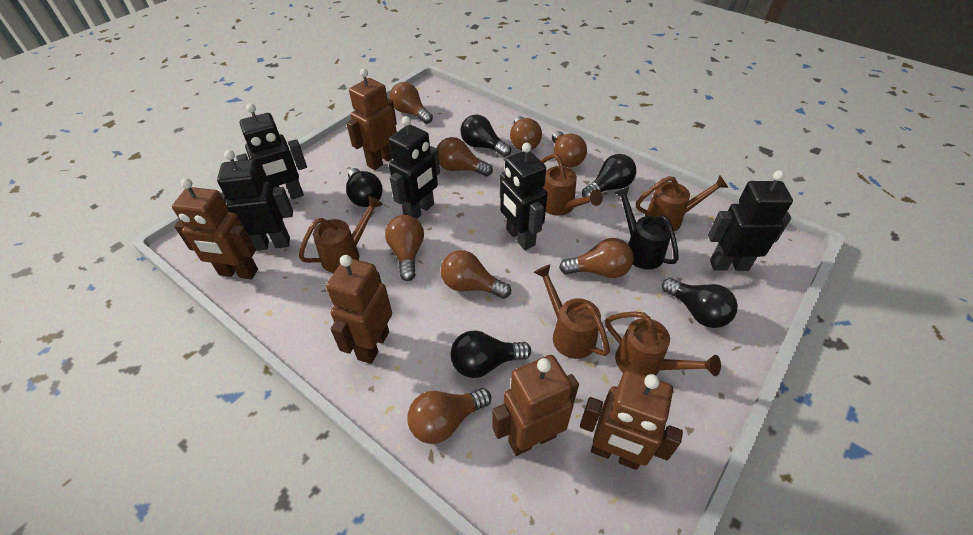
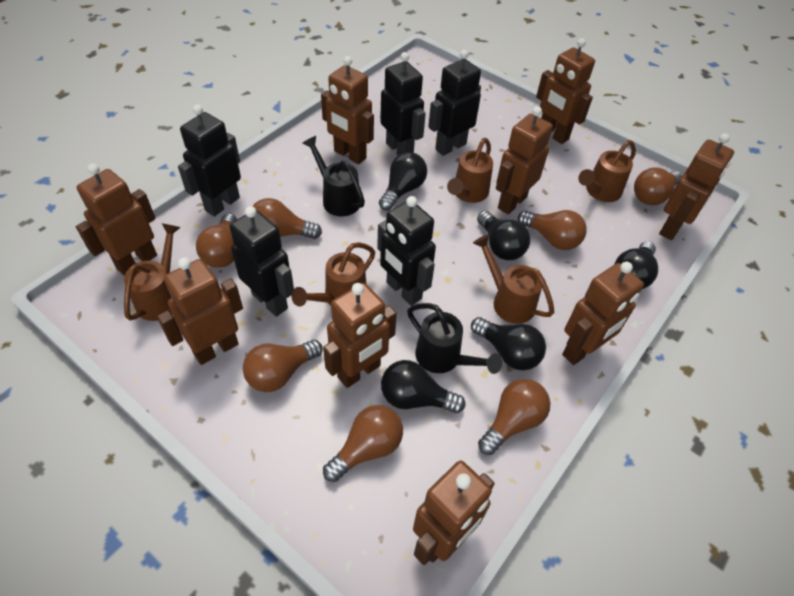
black watering can: 1 -> 2
brown light bulb: 8 -> 7
brown robot: 5 -> 9

